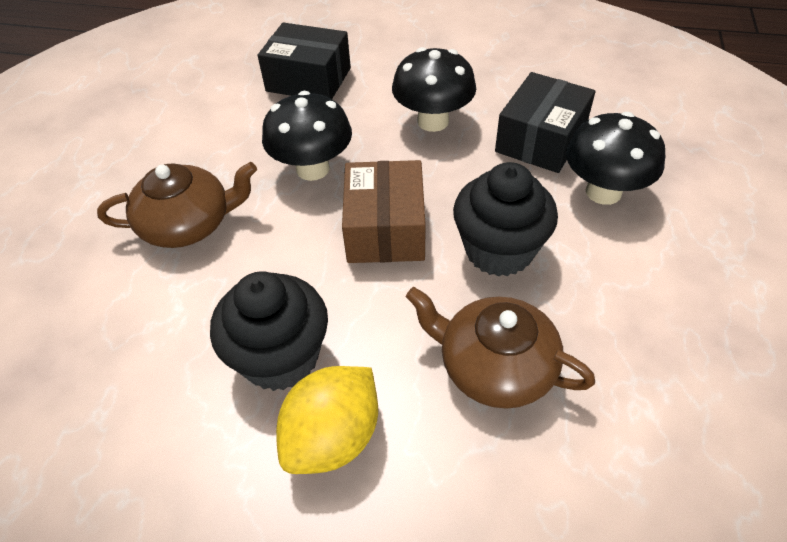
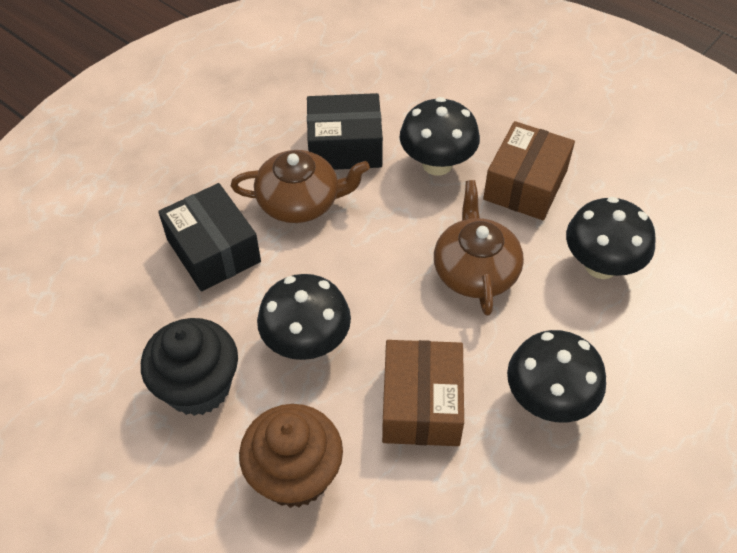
black cupcake: 2 -> 1
black mushroom: 3 -> 4
brown box: 1 -> 2
brown cupcake: 0 -> 1
yellow lemon: 1 -> 0

